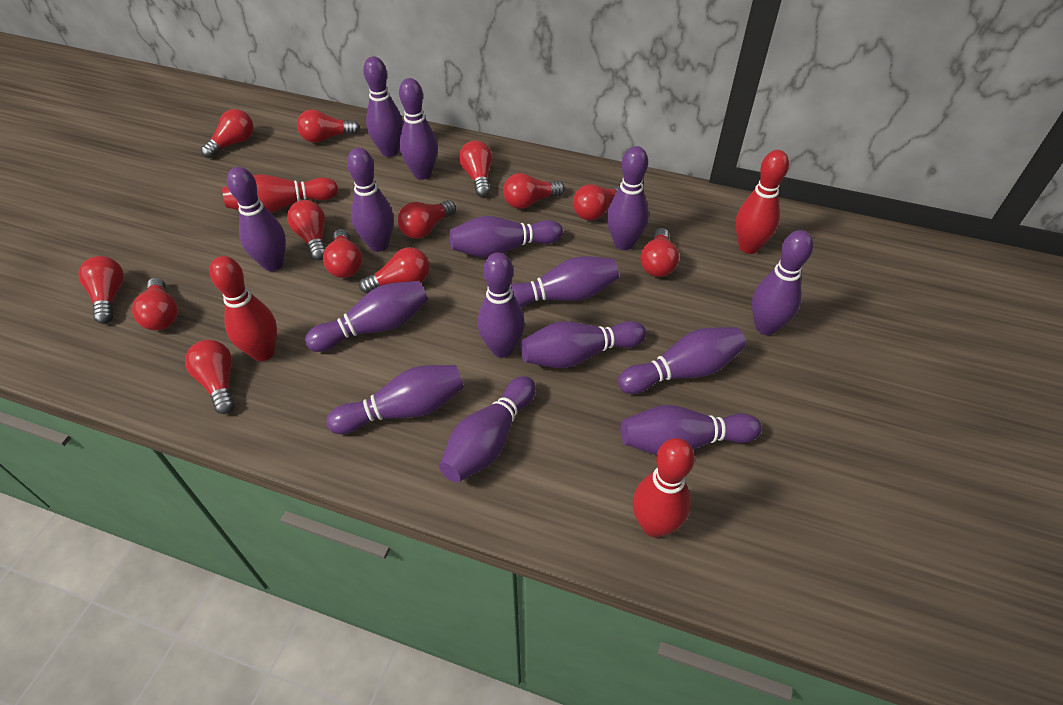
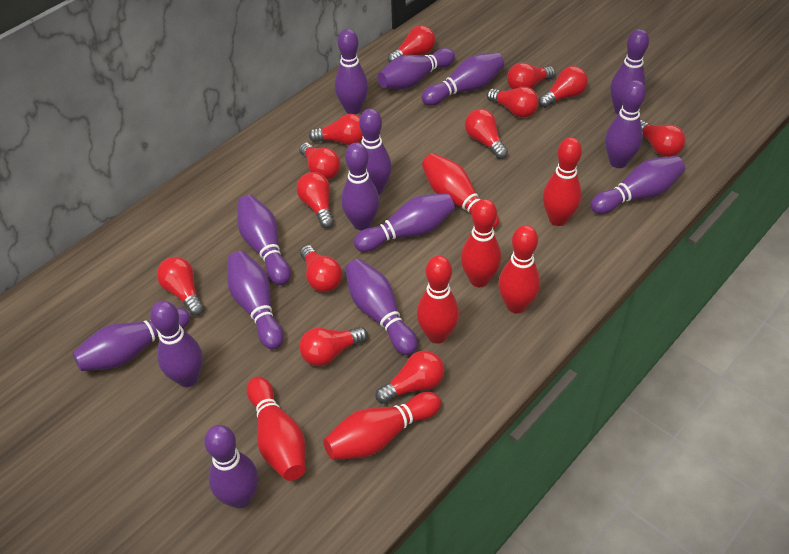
red bowling pin: 4 -> 7

